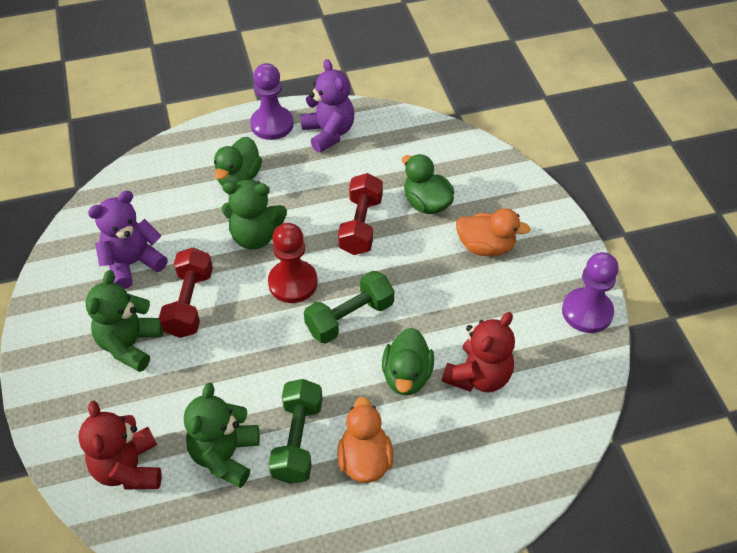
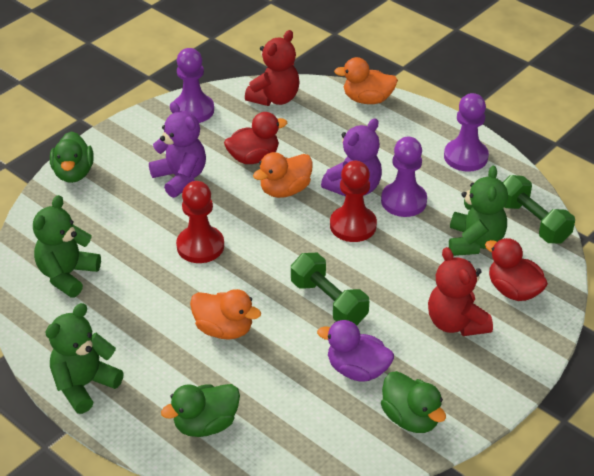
orange duck: 2 -> 3
purple duck: 0 -> 1
purple pawn: 2 -> 3
red duck: 0 -> 2
red dumbbell: 2 -> 0
red pawn: 1 -> 2

